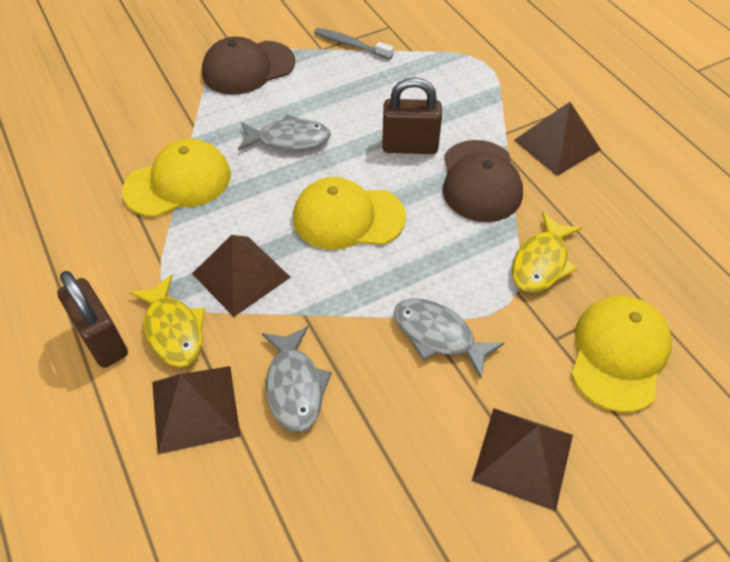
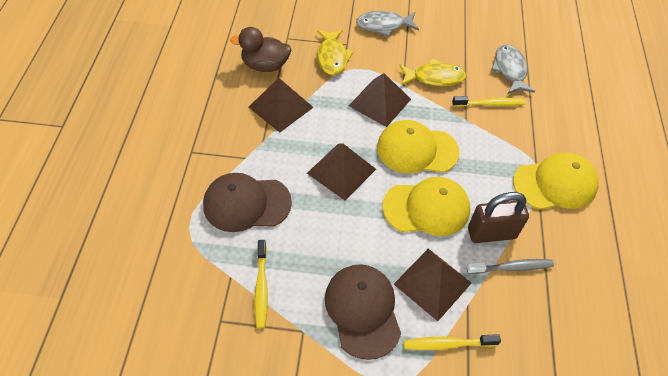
brown duck: 0 -> 1
brown padlock: 2 -> 1
grey fish: 3 -> 2
yellow toothbrush: 0 -> 3

